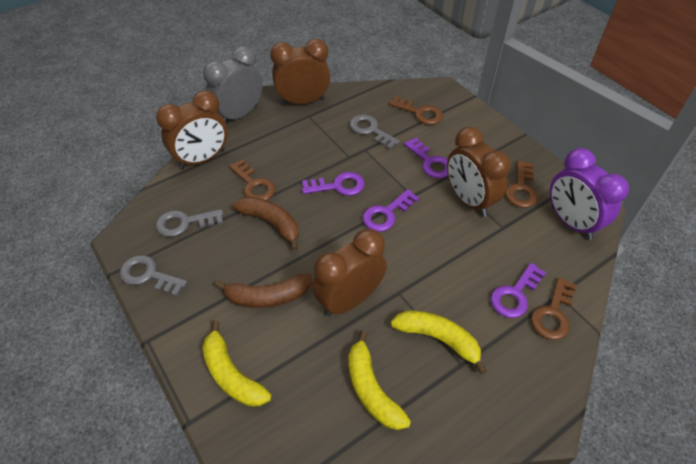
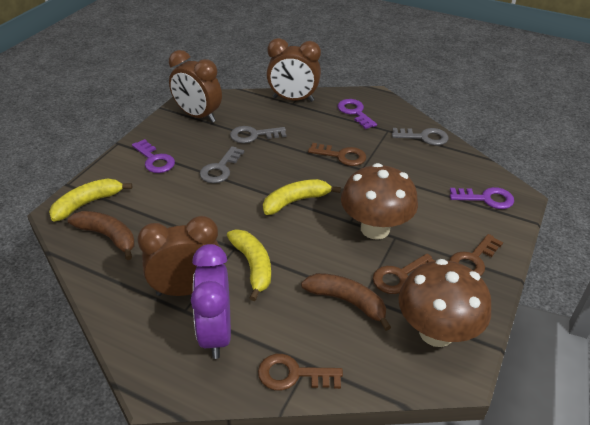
brown clock: 4 -> 3
brown mushroom: 0 -> 2
grey clock: 1 -> 0
purple key: 4 -> 3

